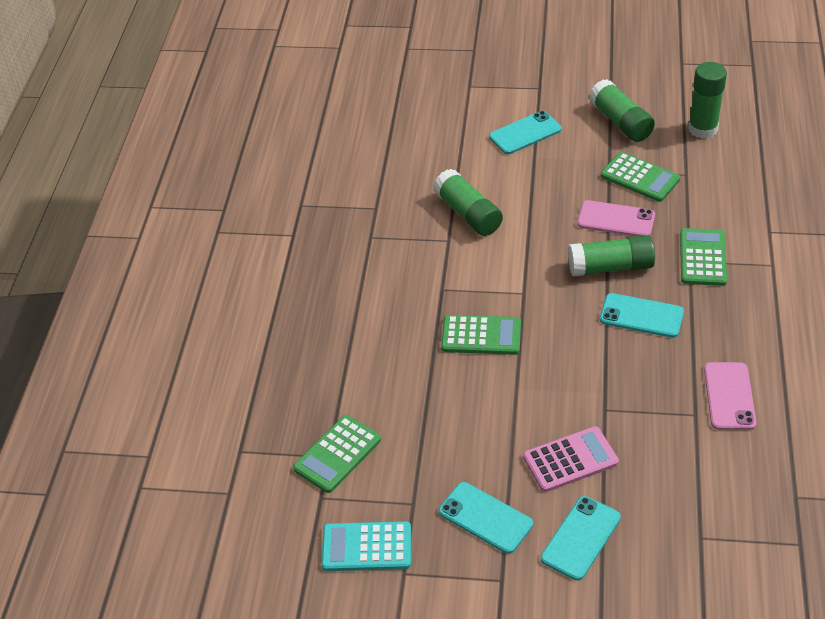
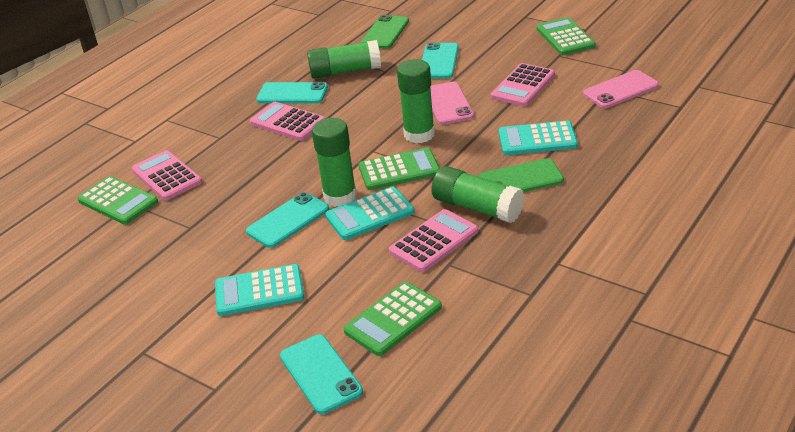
green phone: 0 -> 2
pink calculator: 1 -> 4
turquoise calculator: 1 -> 3

